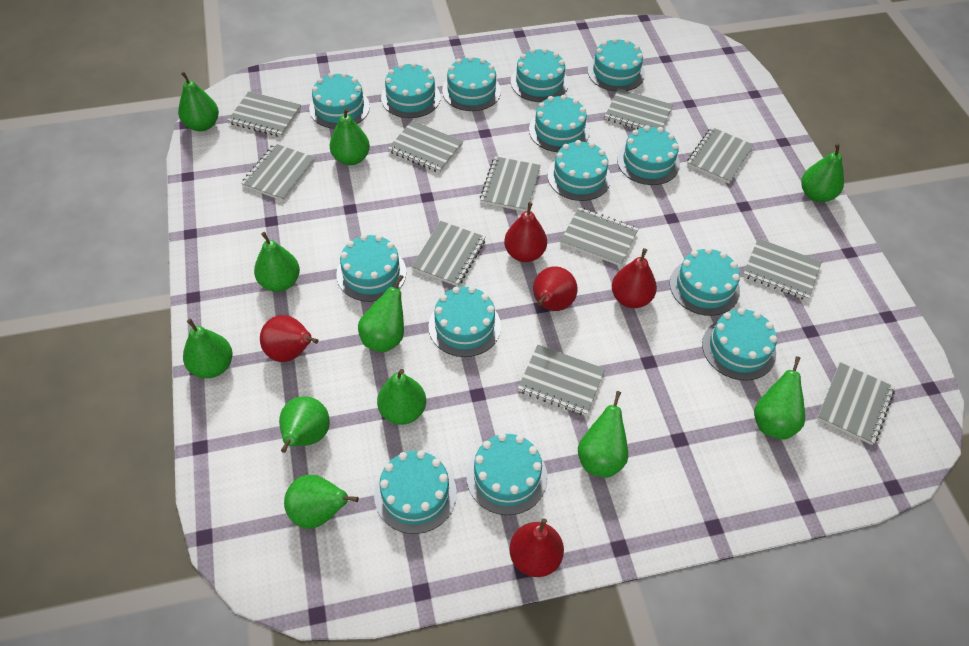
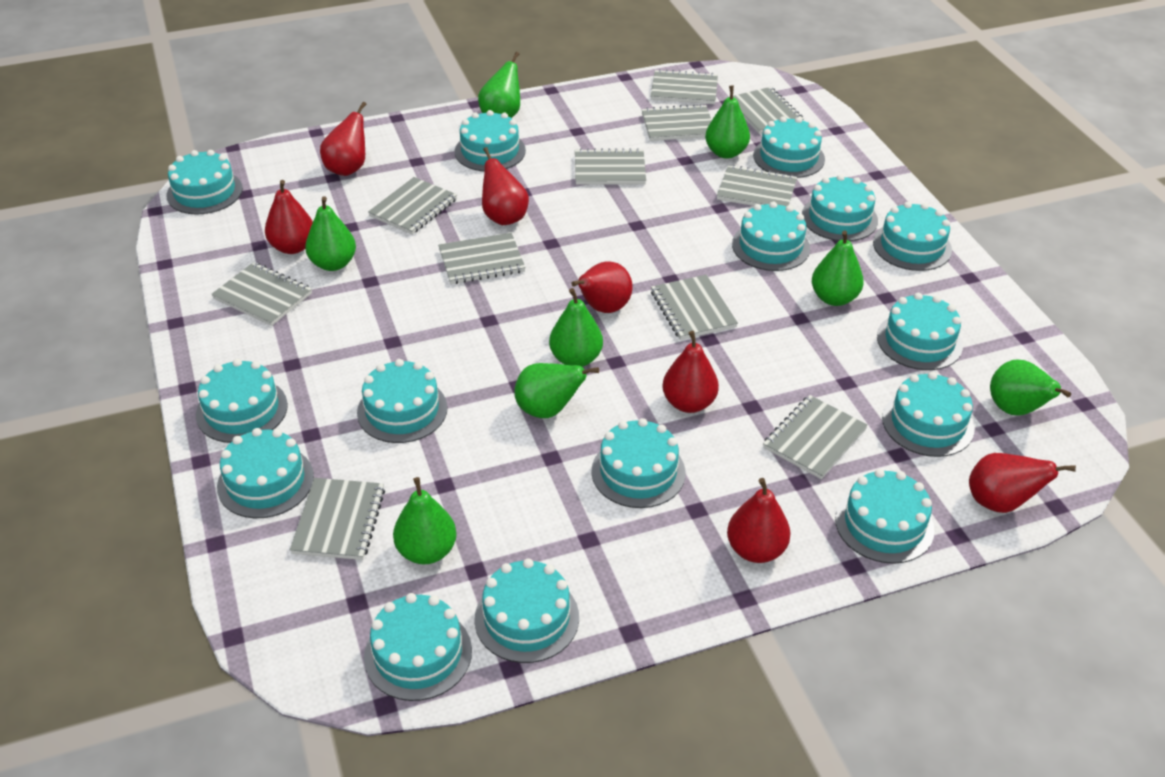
green pear: 11 -> 8
red pear: 5 -> 7
turquoise cake: 14 -> 15

